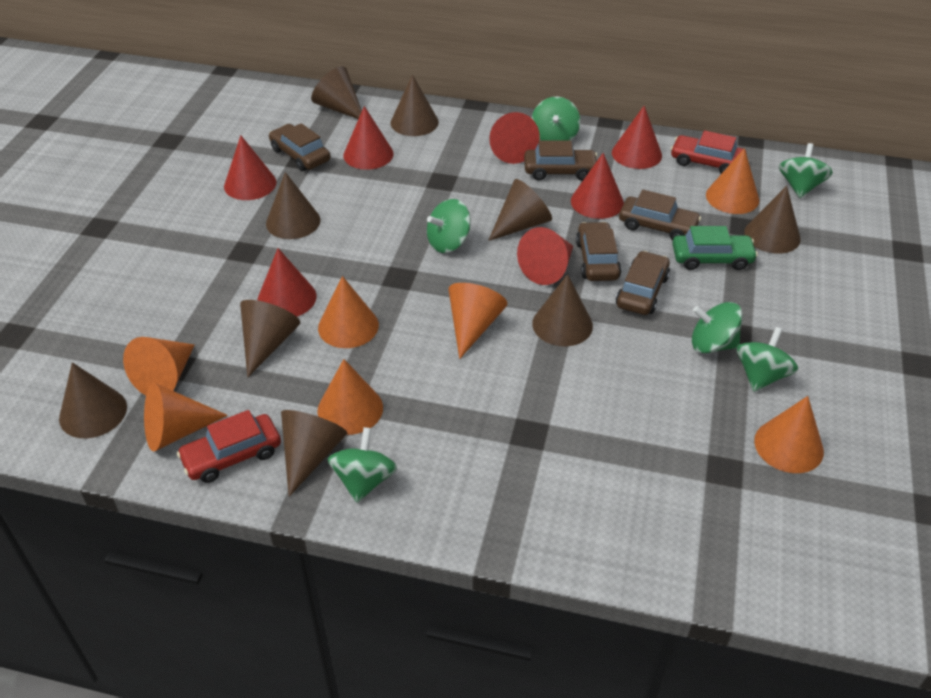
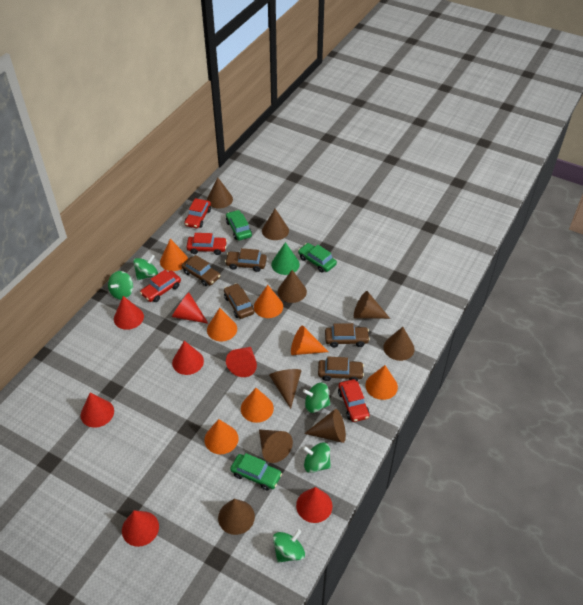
green car: 1 -> 3
green cone: 0 -> 1
green spinning top: 6 -> 5
red car: 2 -> 4

